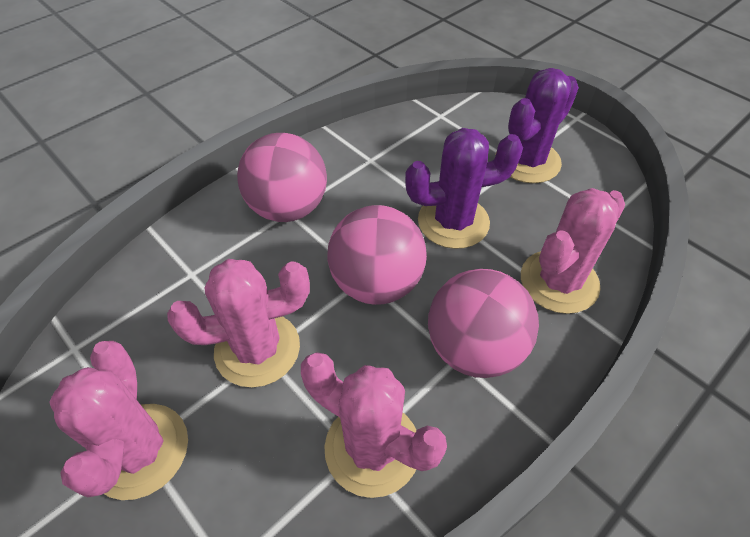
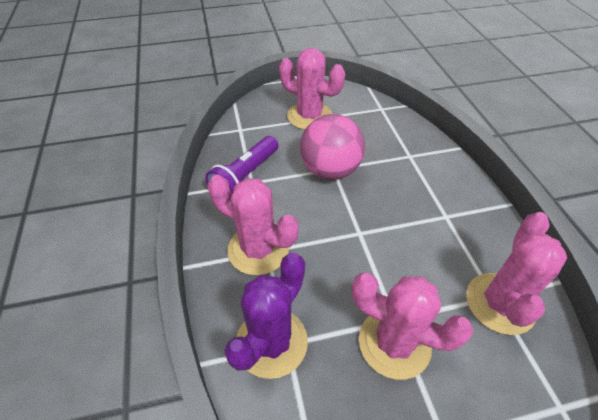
pink ball: 3 -> 1
purple cactus: 2 -> 1
purple flashlight: 0 -> 1

